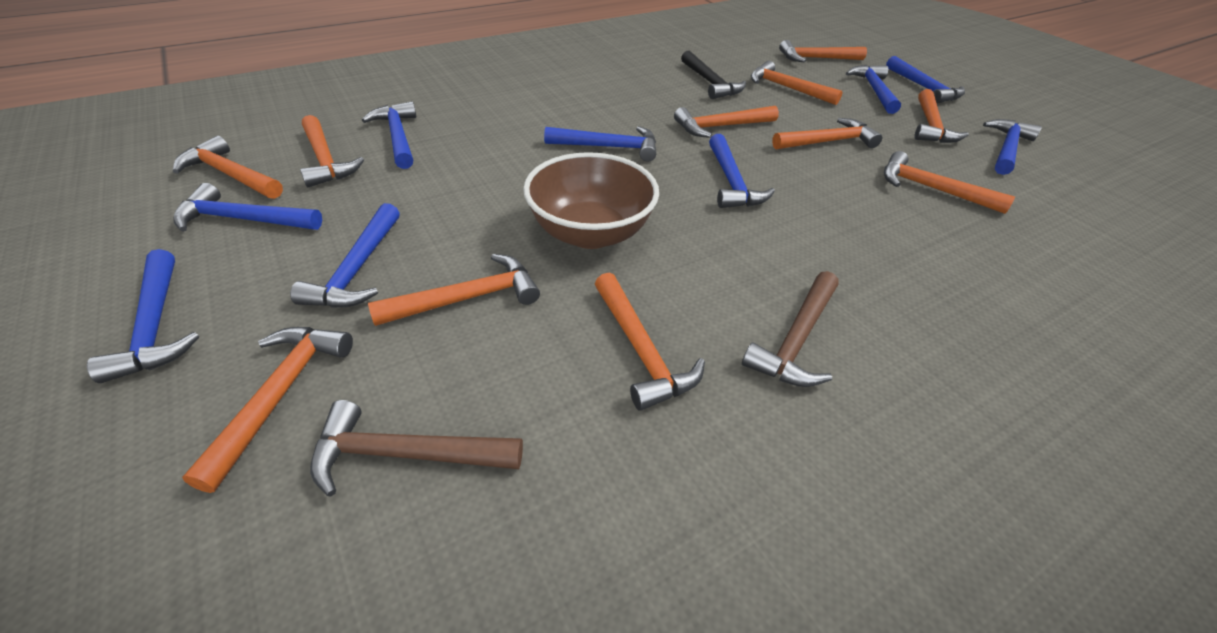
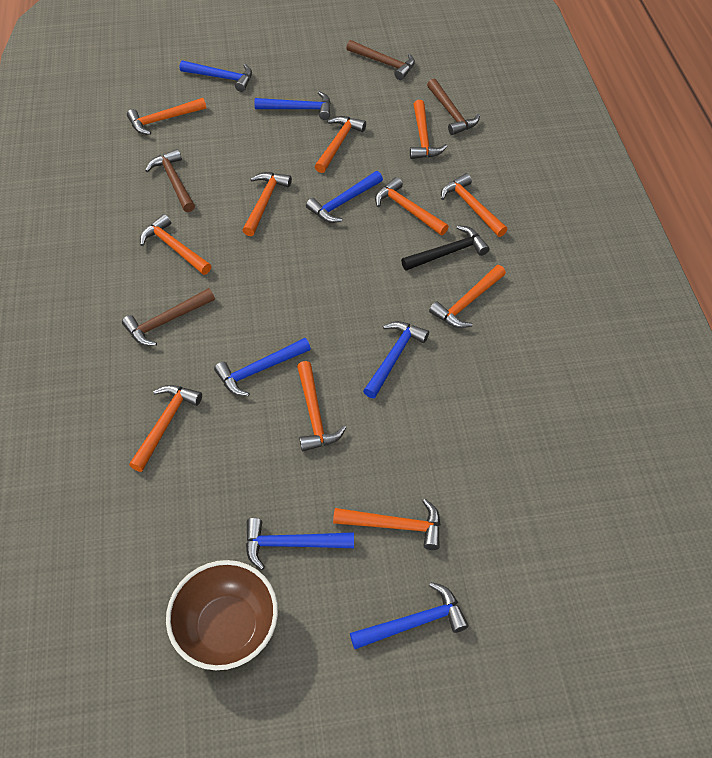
blue hammer: 9 -> 7
brown hammer: 2 -> 4

